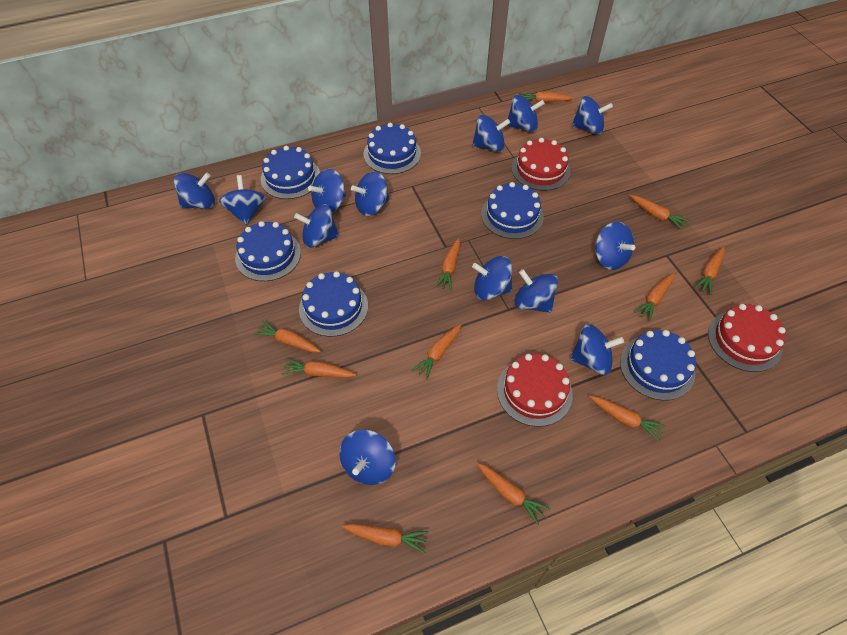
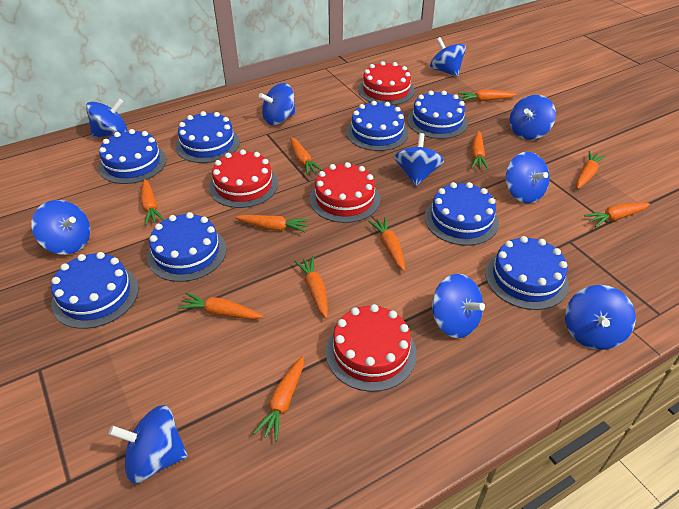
blue cake: 6 -> 8
blue spinning top: 13 -> 10
red cake: 3 -> 4

